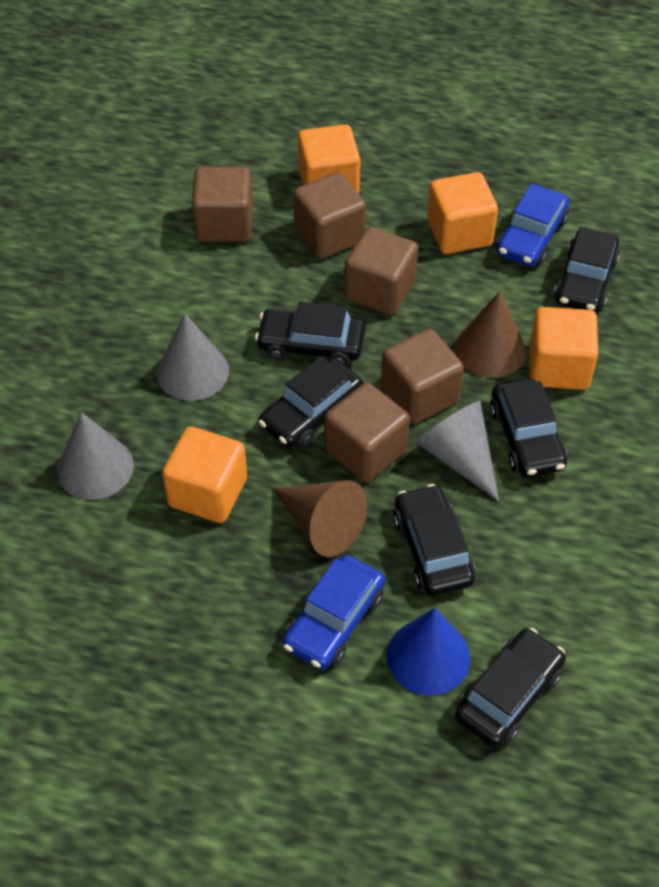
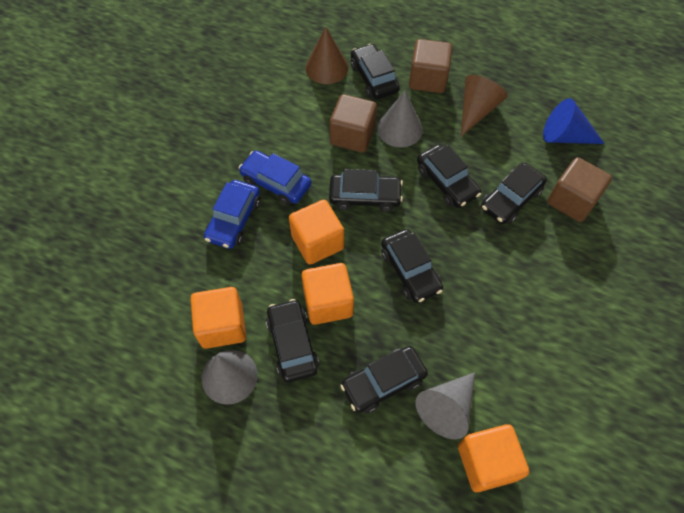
black car: 6 -> 7
brown cube: 5 -> 3

